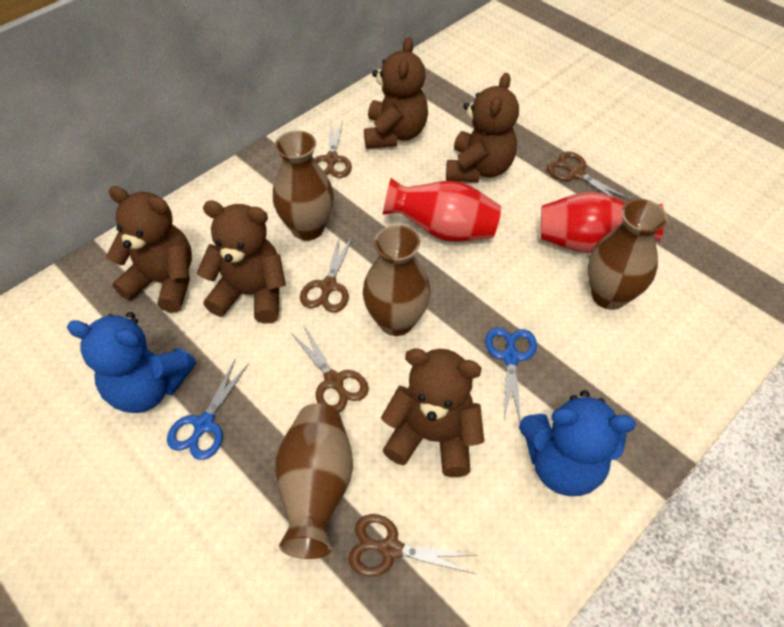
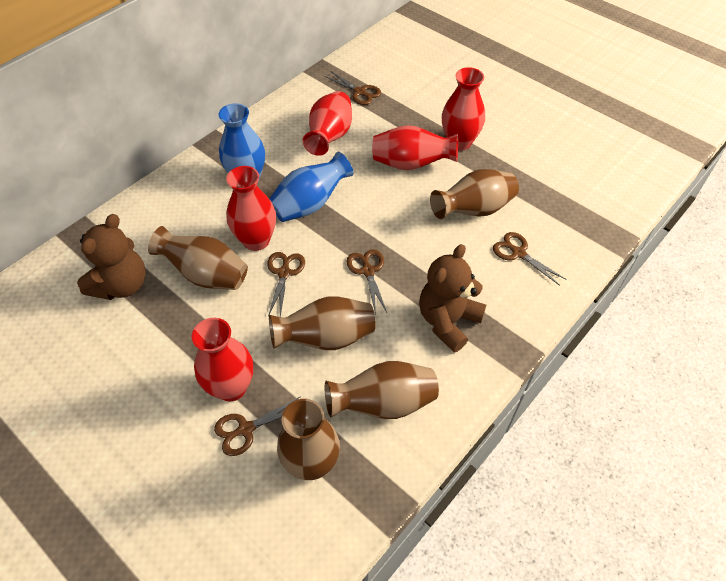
blue scissors: 2 -> 0
blue teddy bear: 2 -> 0
blue vase: 0 -> 2
brown teddy bear: 5 -> 2
brown vase: 4 -> 5
red vase: 2 -> 5

